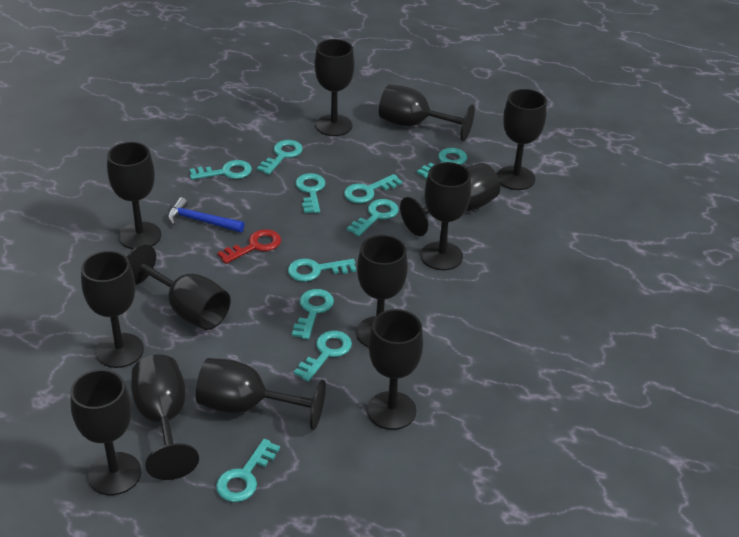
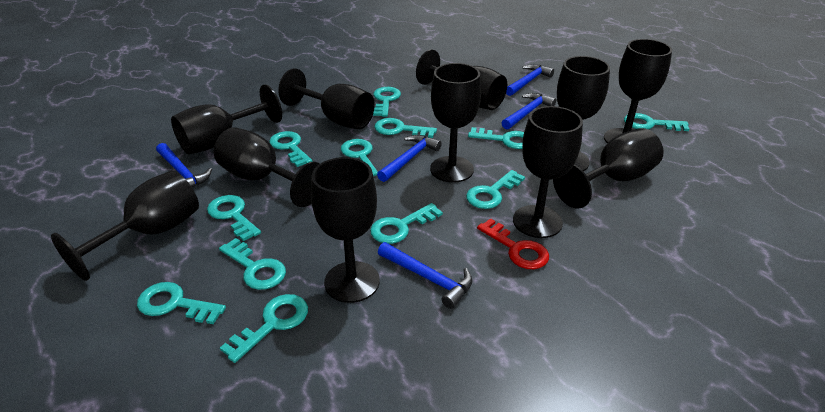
black goblet: 13 -> 11
blue hammer: 1 -> 5
turquoise key: 10 -> 12

